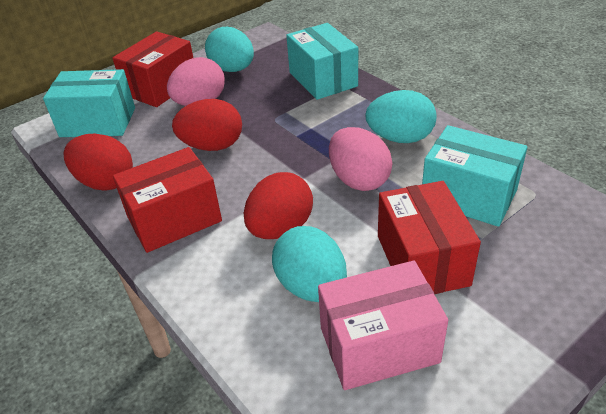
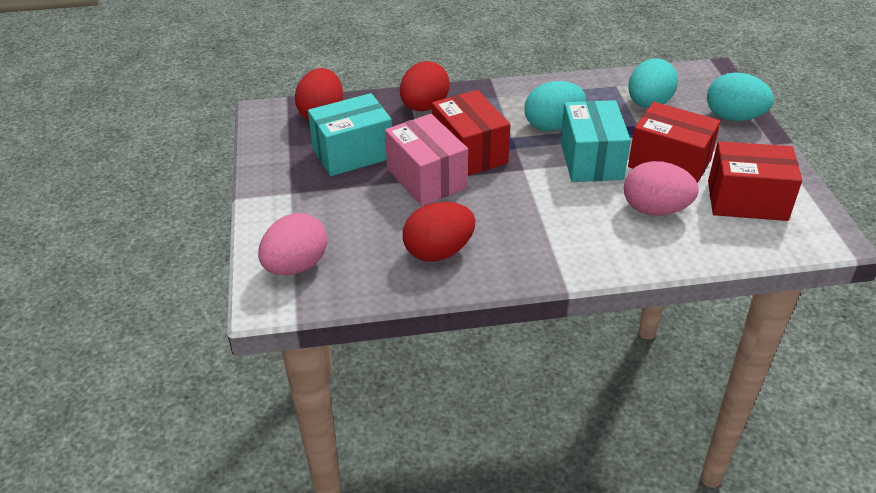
turquoise box: 3 -> 2

